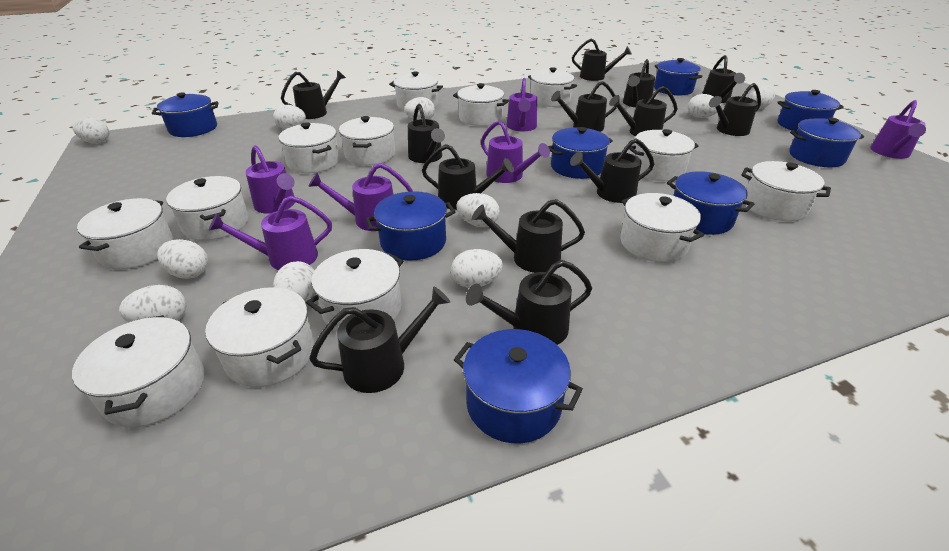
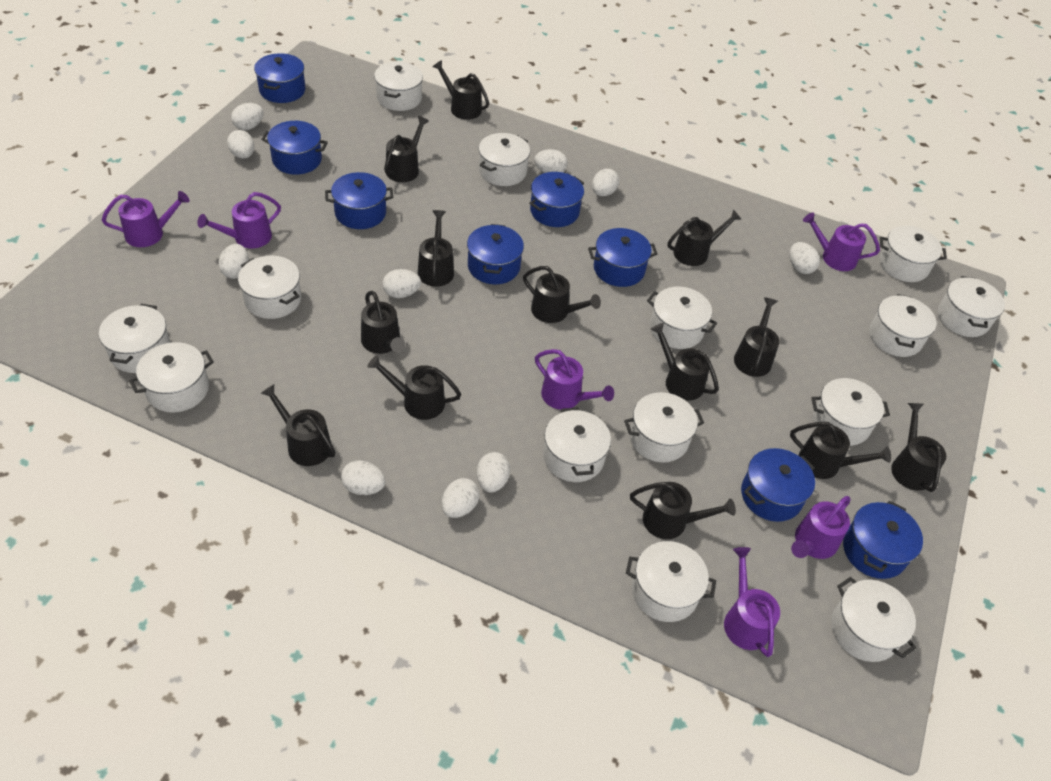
white pot: 13 -> 14

